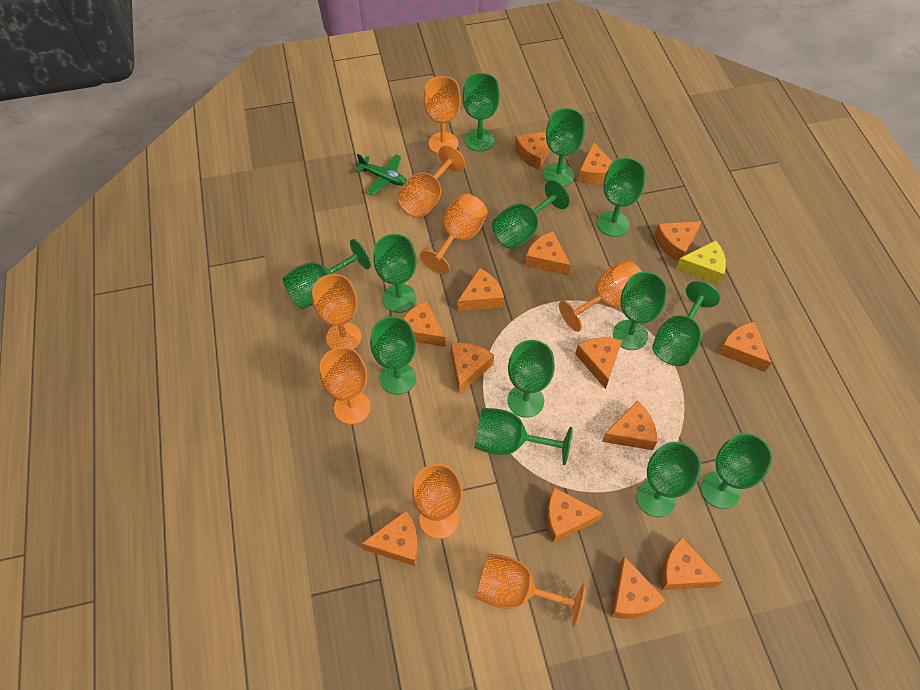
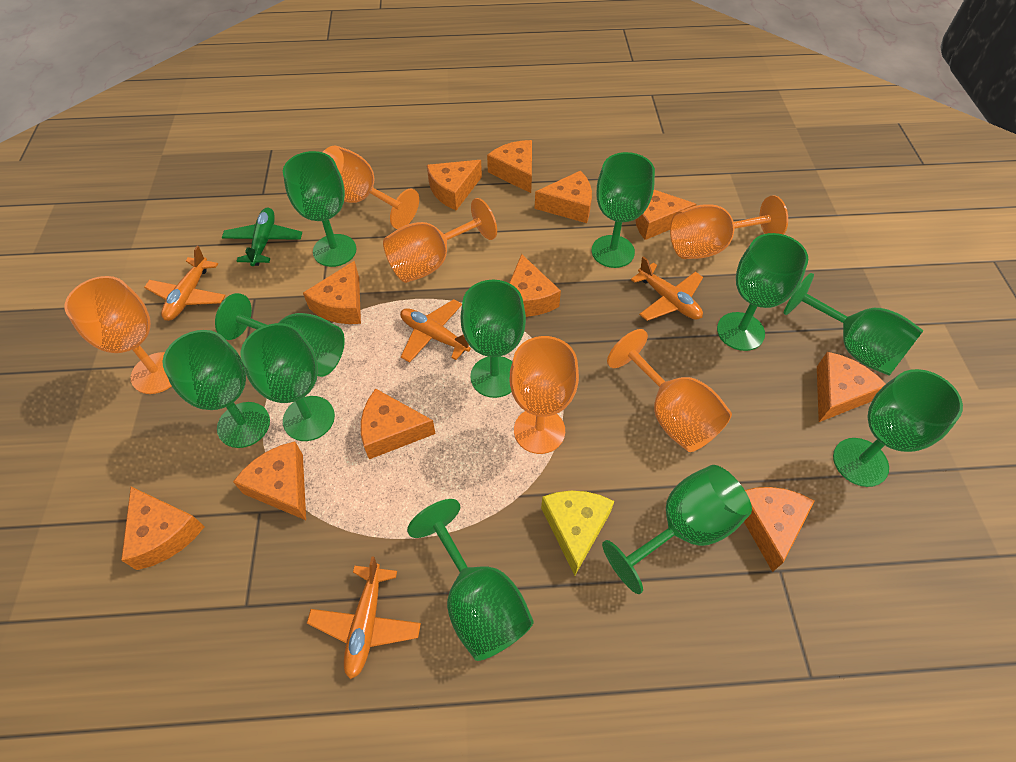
green goblet: 13 -> 11
orange cheese: 14 -> 11
orange goblet: 8 -> 6
orange plane: 0 -> 4

